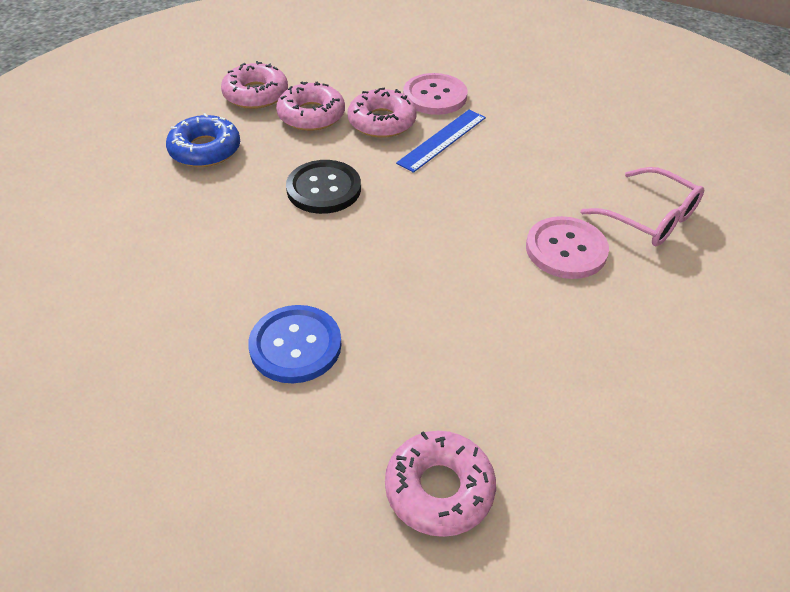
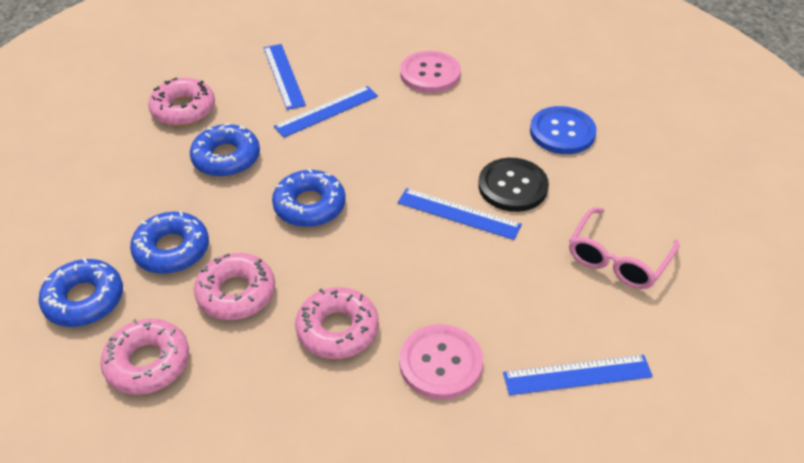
blue donut: 1 -> 4
blue ruler: 1 -> 4

